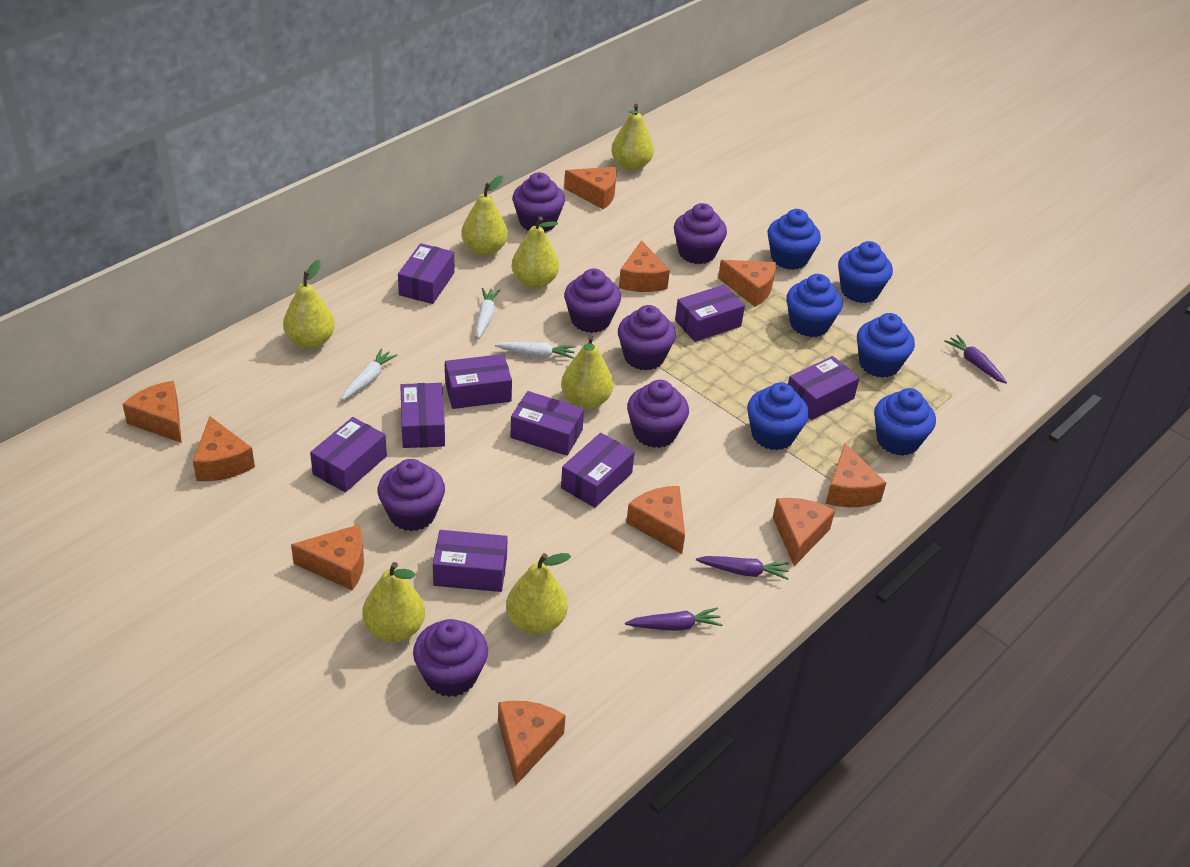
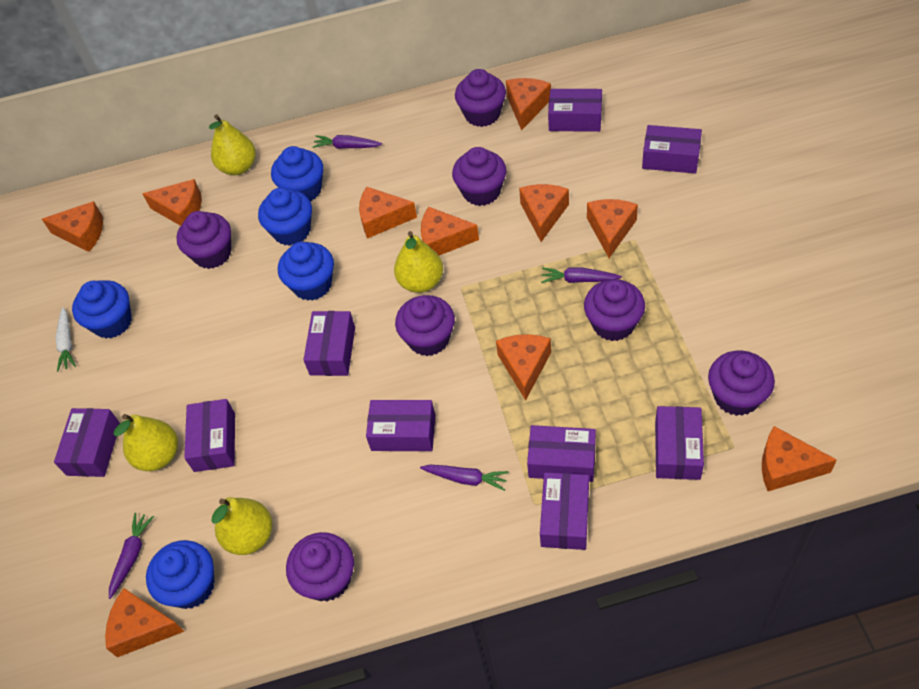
blue cupcake: 6 -> 5
purple carrot: 3 -> 4
white carrot: 3 -> 1
yellow pear: 7 -> 4

